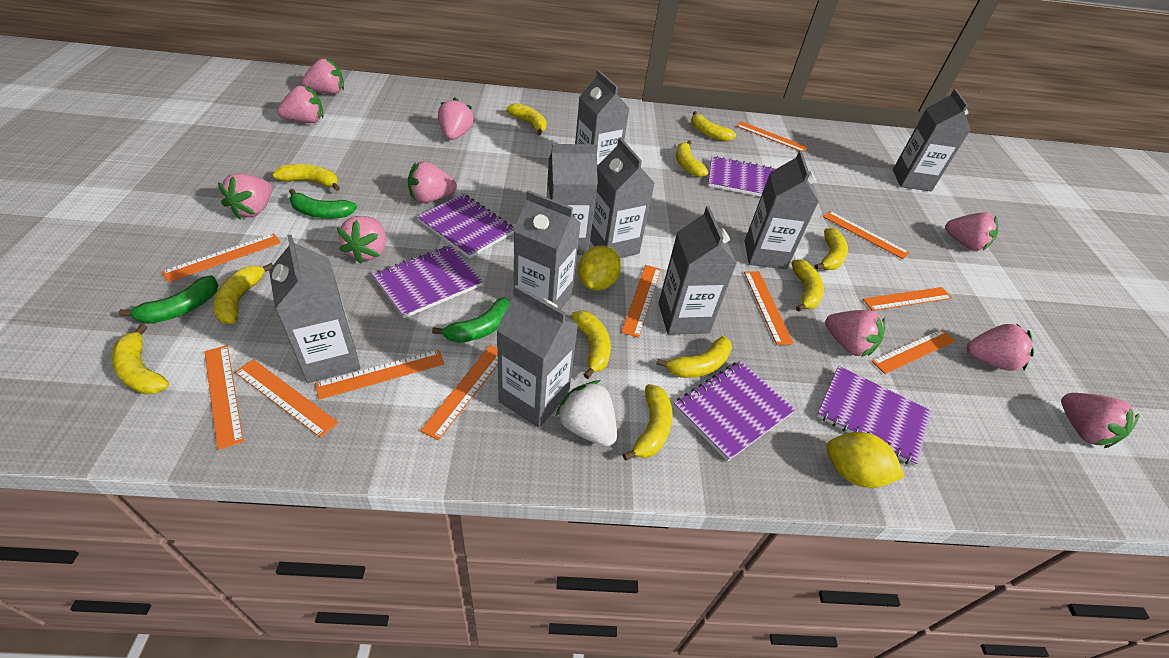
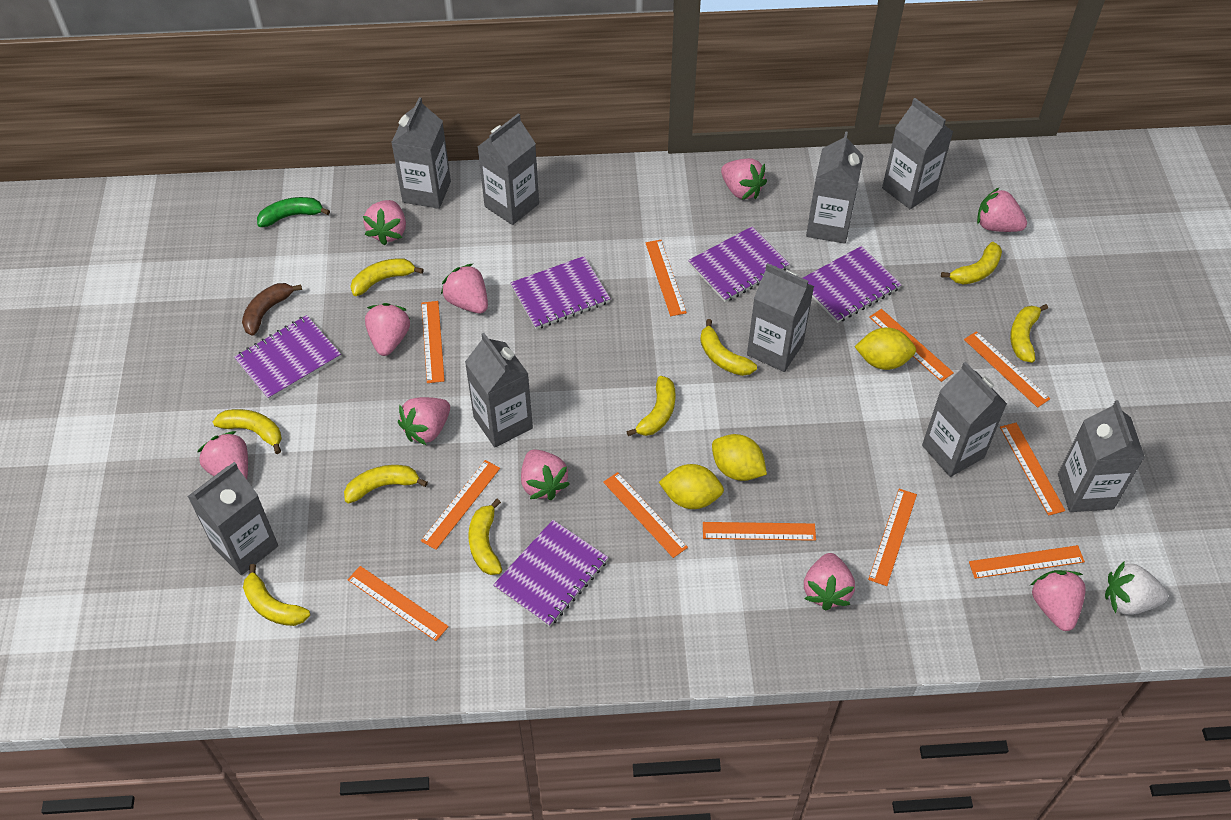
brown banana: 0 -> 1
green banana: 3 -> 1
yellow banana: 11 -> 9
yellow lemon: 2 -> 3

